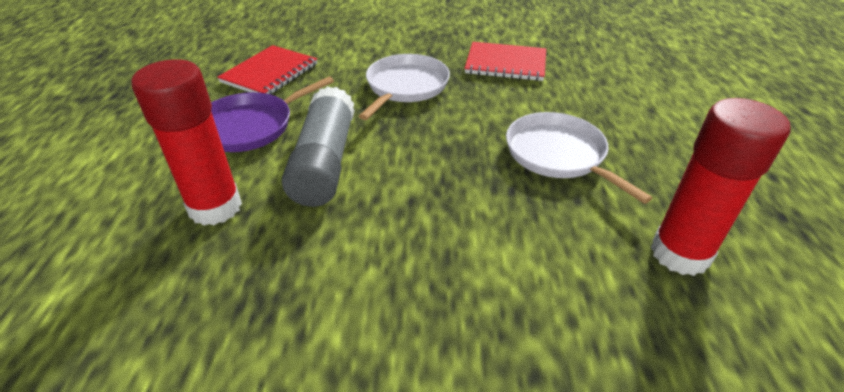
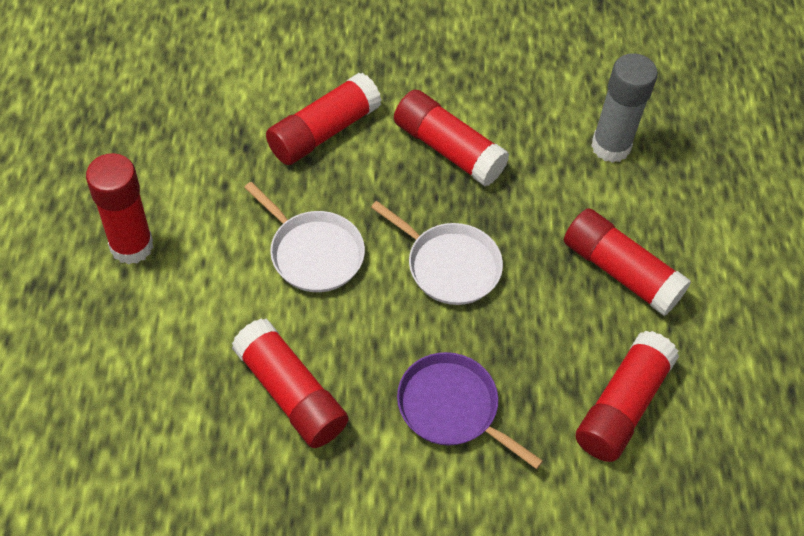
red glue stick: 2 -> 6
red notebook: 2 -> 0

